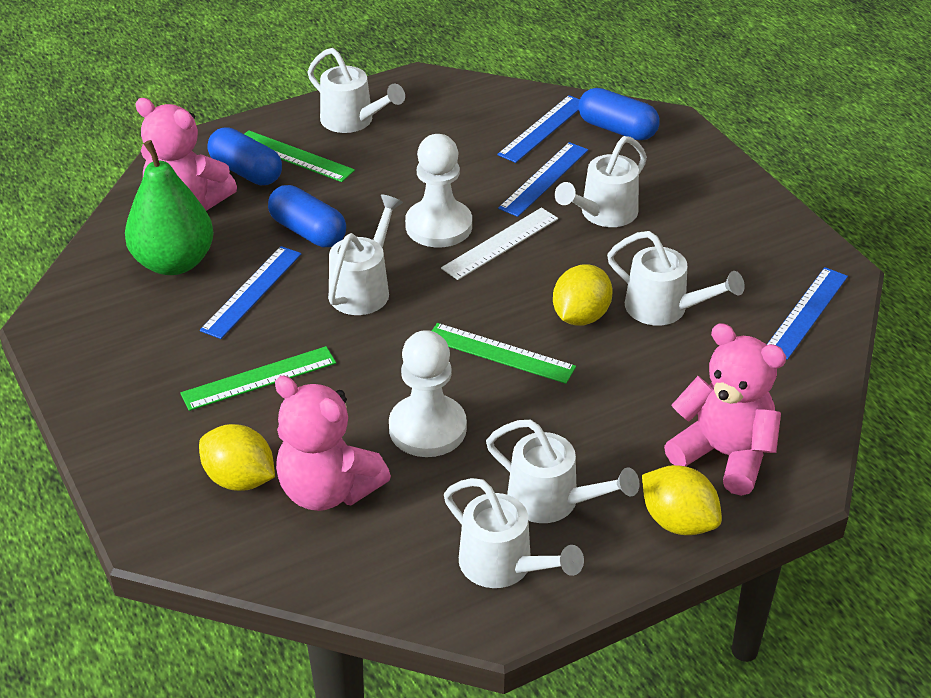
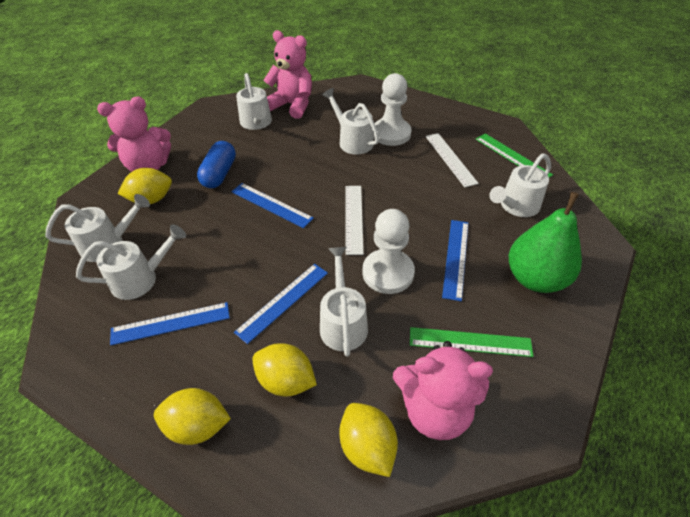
blue capsule: 3 -> 1
green ruler: 3 -> 2
white ruler: 1 -> 2
yellow lemon: 3 -> 4

